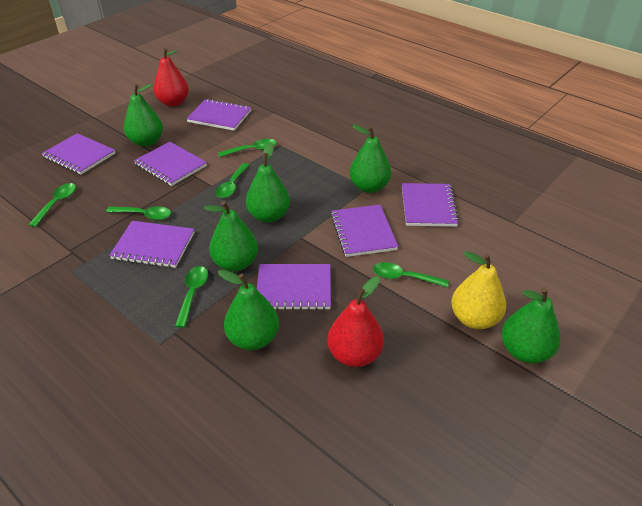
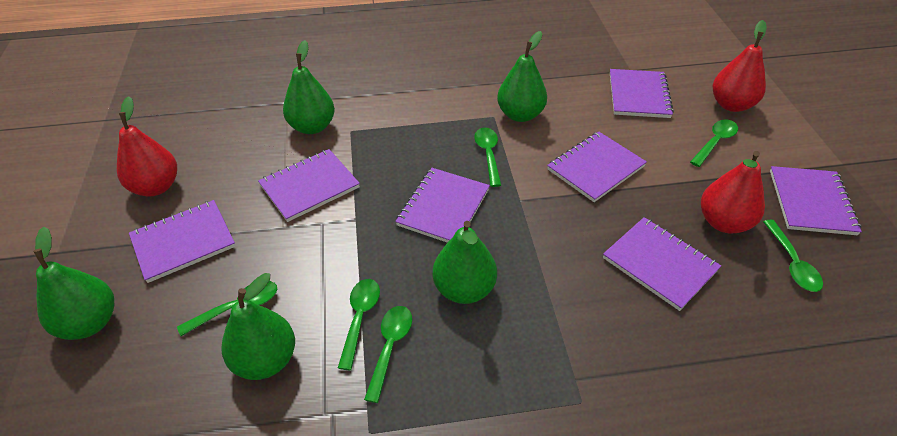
green pear: 6 -> 5
red pear: 2 -> 3
yellow pear: 1 -> 0

